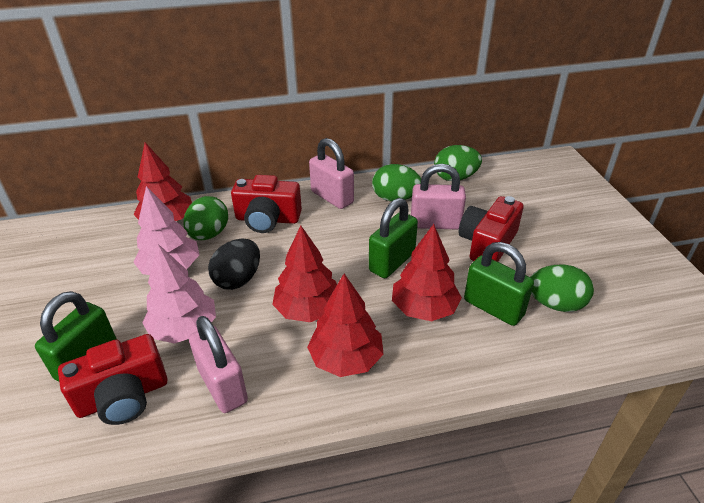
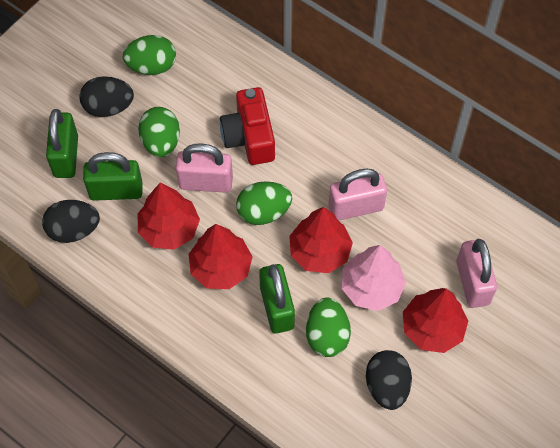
black egg: 1 -> 3
pink tree: 2 -> 1
red camera: 3 -> 1

